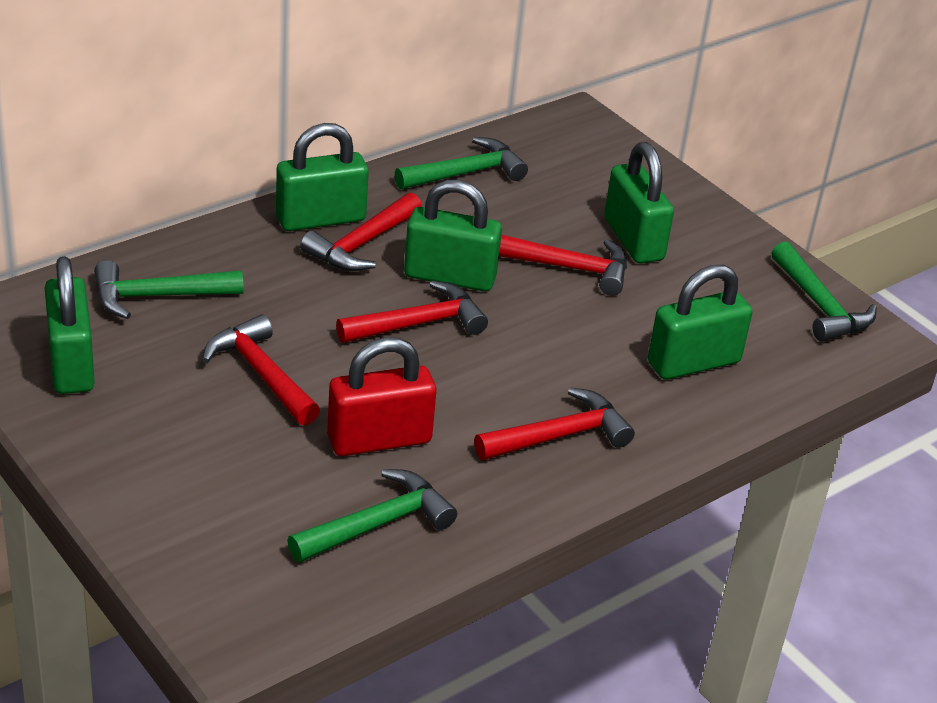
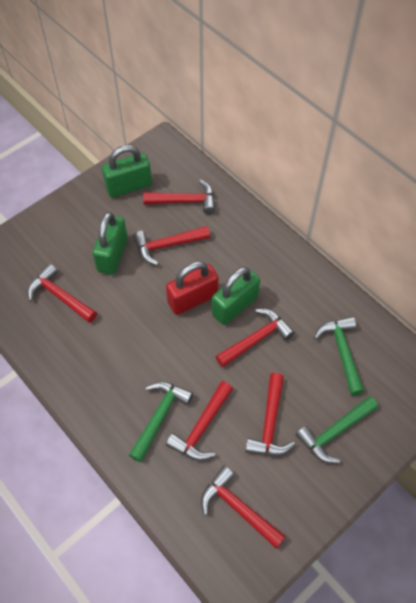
green hammer: 4 -> 3
green padlock: 5 -> 3
red hammer: 5 -> 7

